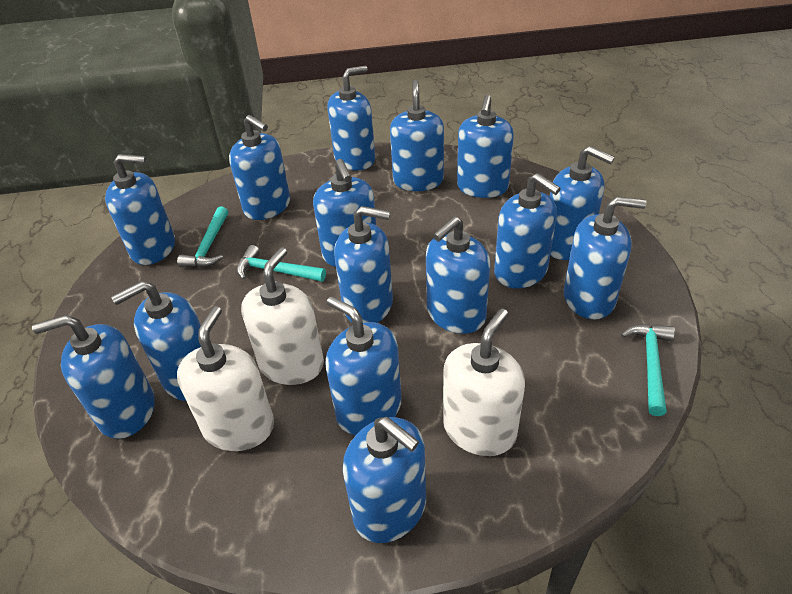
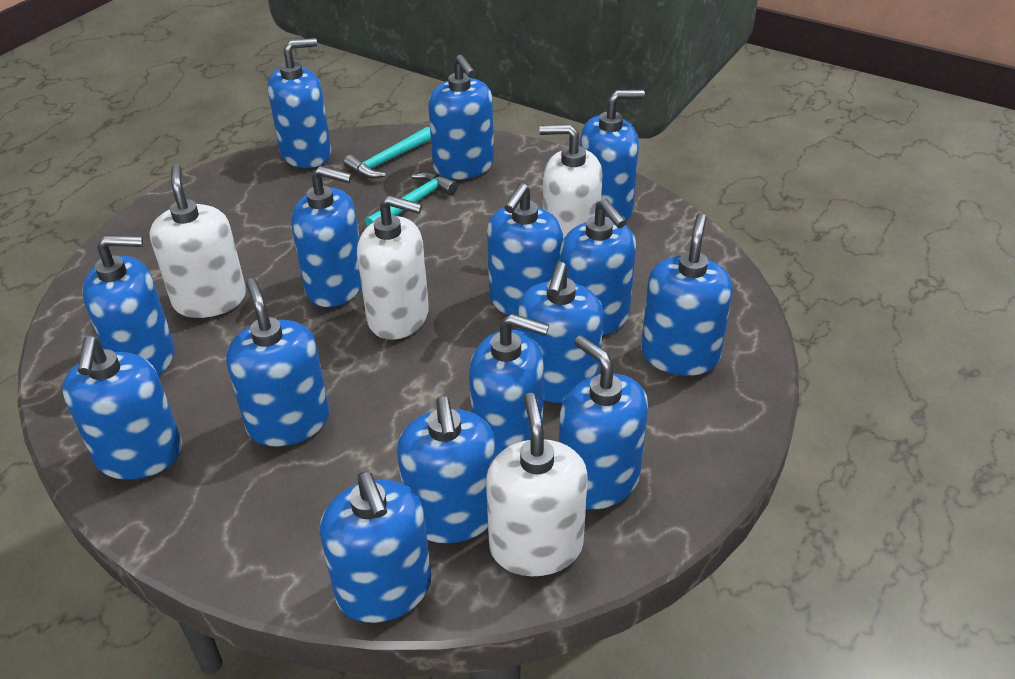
turquoise hammer: 3 -> 2
white soap dispenser: 3 -> 4

